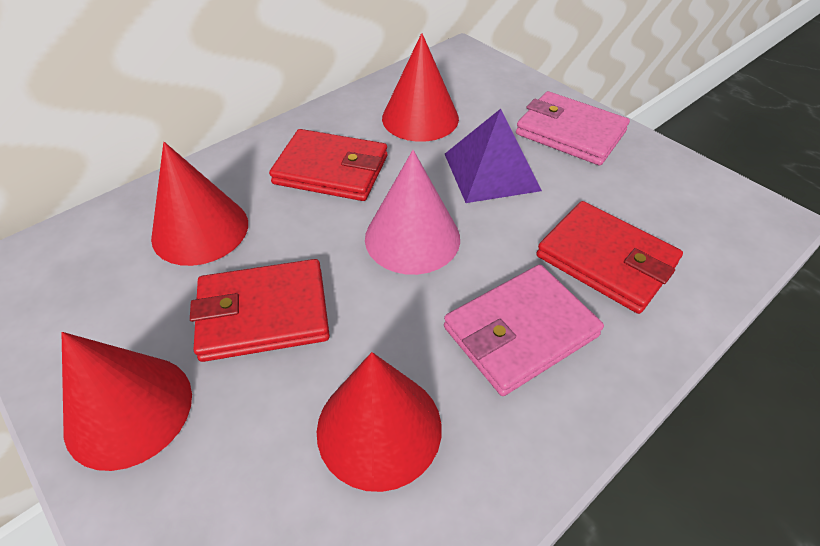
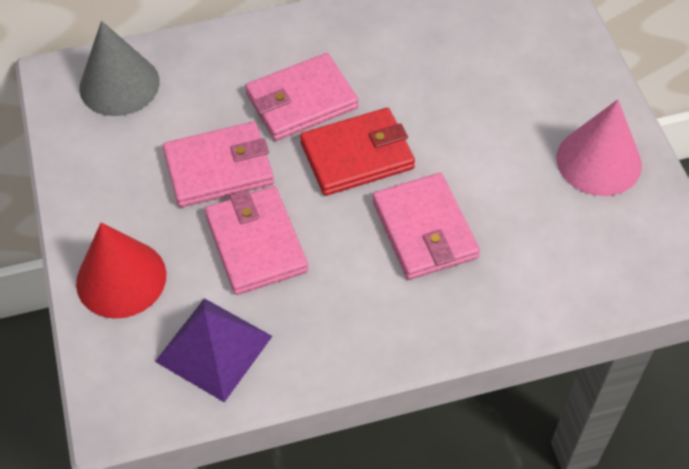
grey cone: 0 -> 1
pink wallet: 2 -> 4
red cone: 4 -> 1
red wallet: 3 -> 1

